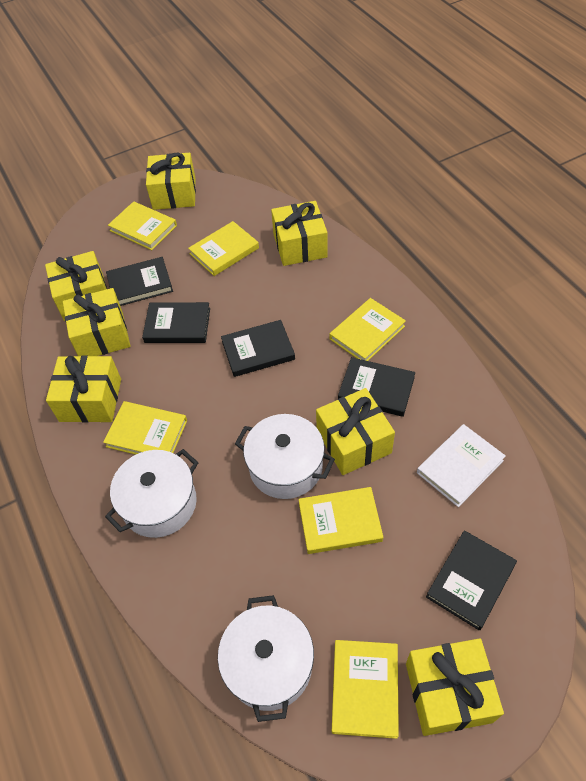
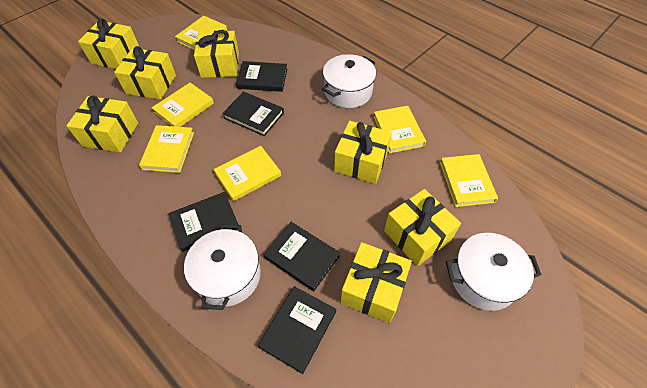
white book: 1 -> 0

